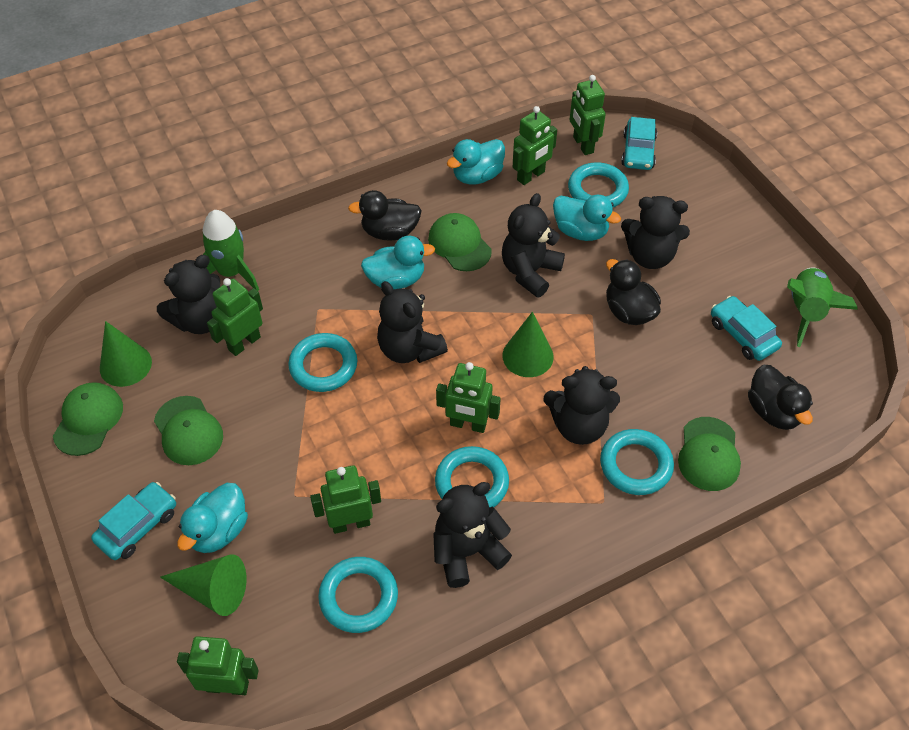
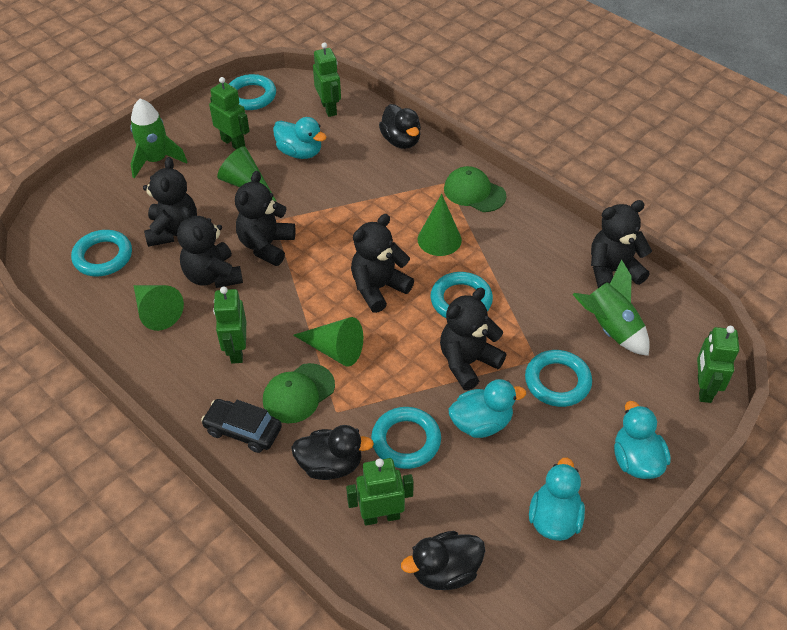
black car: 0 -> 1
green cap: 4 -> 2
green cone: 3 -> 4
green robot: 6 -> 5
turquoise car: 3 -> 0

